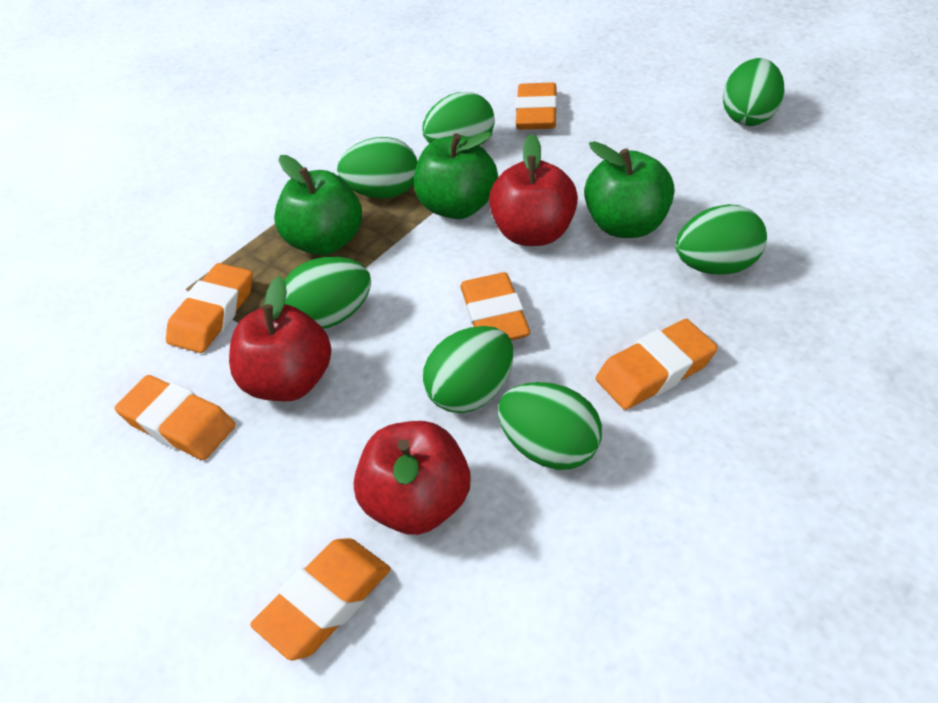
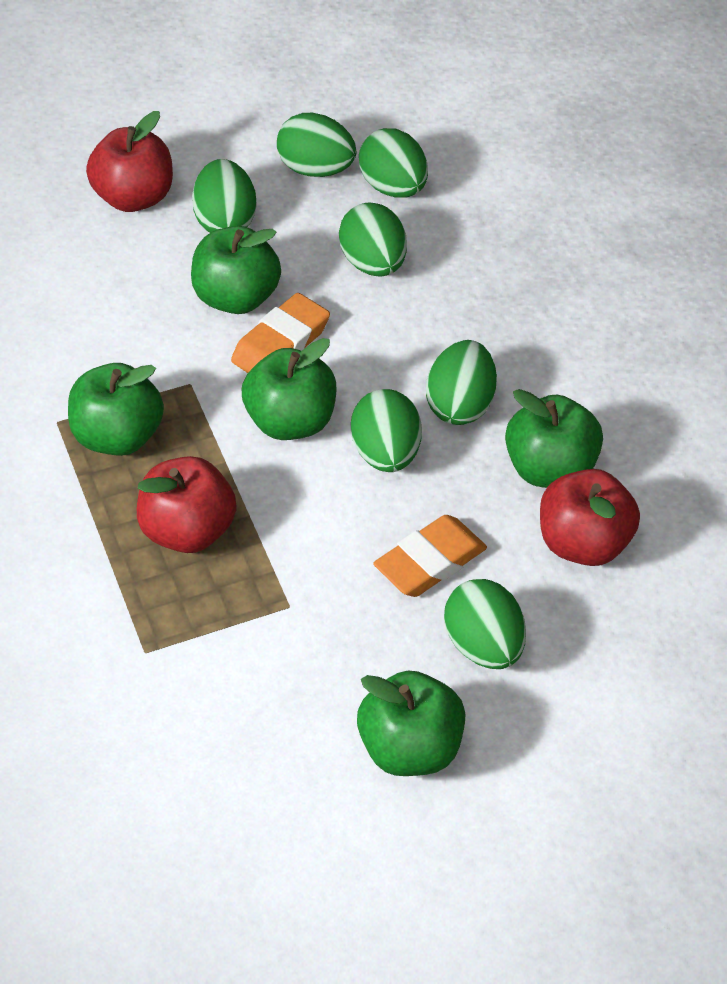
green apple: 3 -> 5
orange eraser: 6 -> 2

